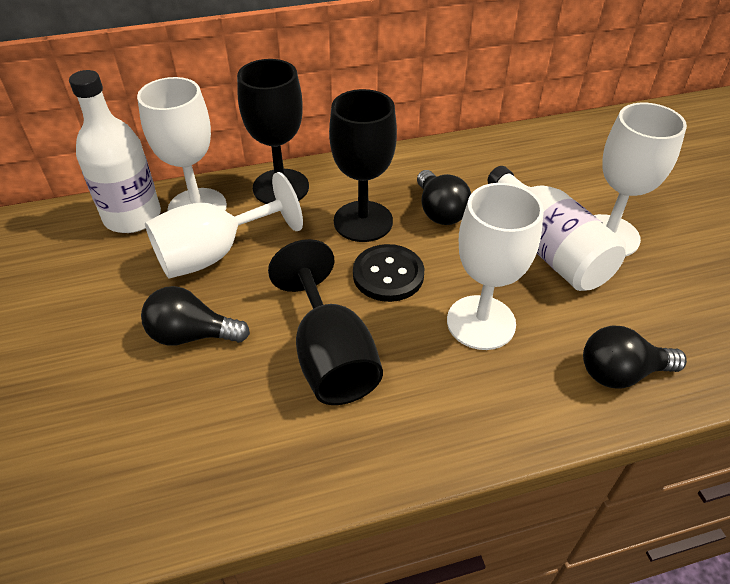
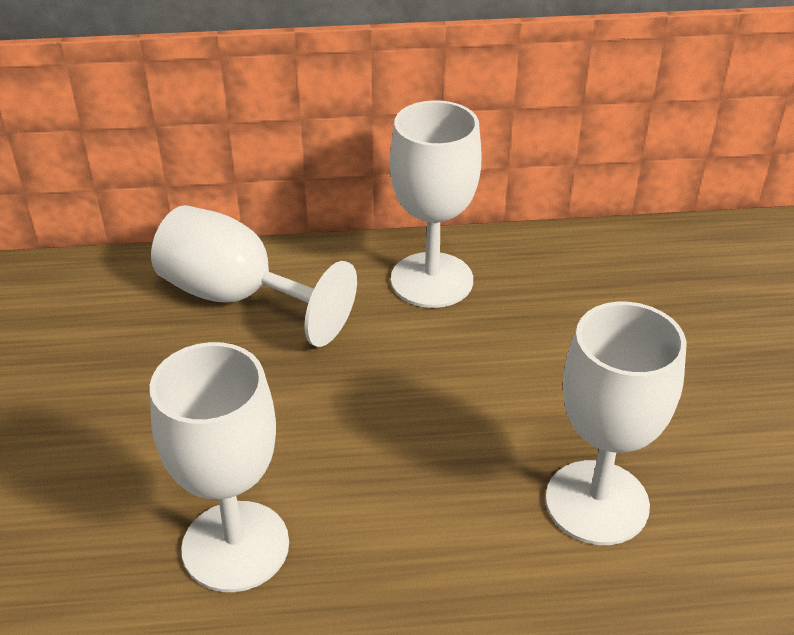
black button: 1 -> 0
black goblet: 3 -> 0
black light bulb: 3 -> 0
white bottle: 2 -> 0

